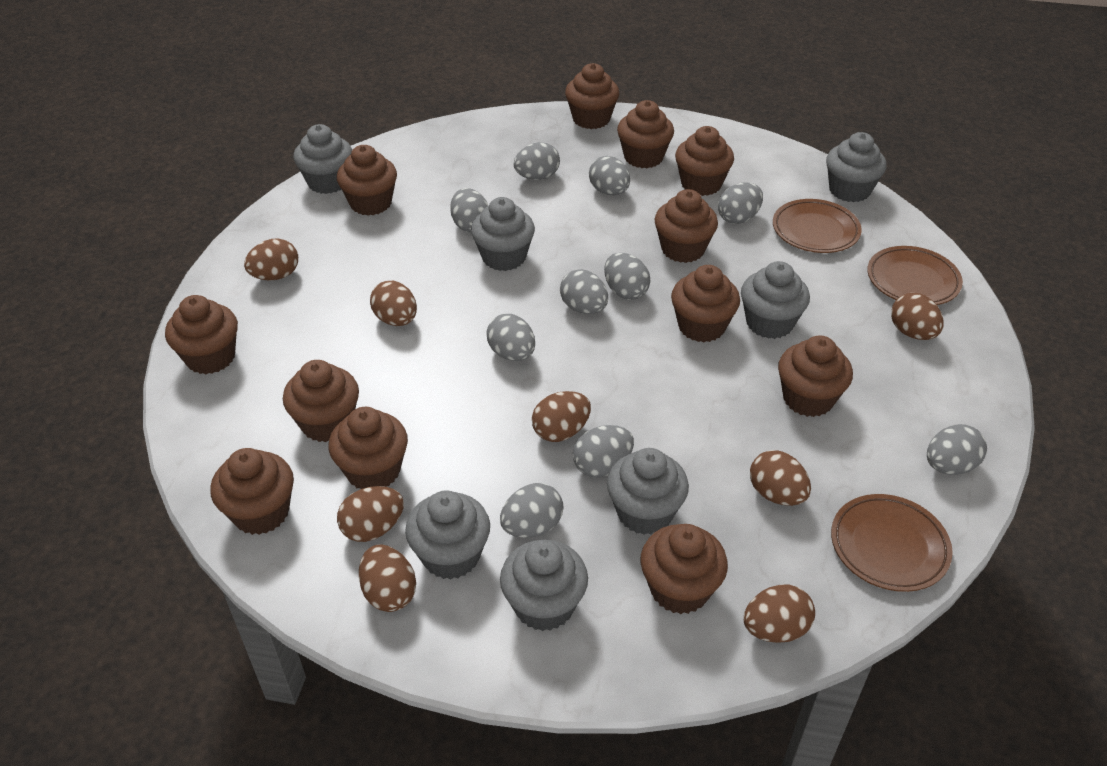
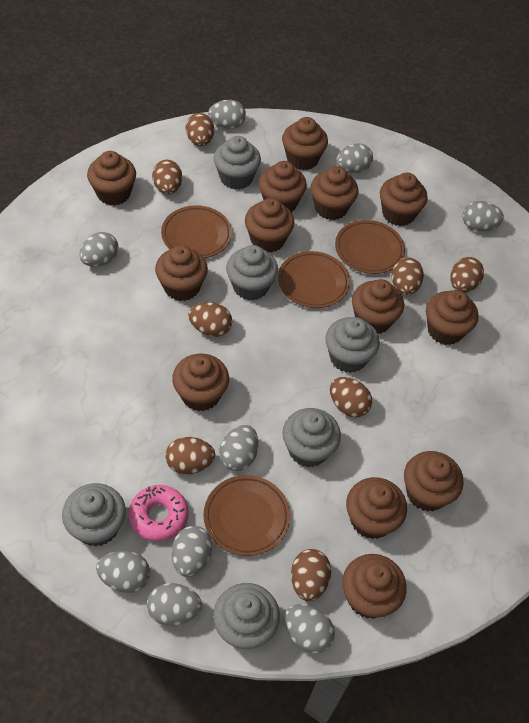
brown cupcake: 12 -> 13
brown plate: 3 -> 4
grey cupcake: 7 -> 6
grey egg: 10 -> 9
pink donut: 0 -> 1

